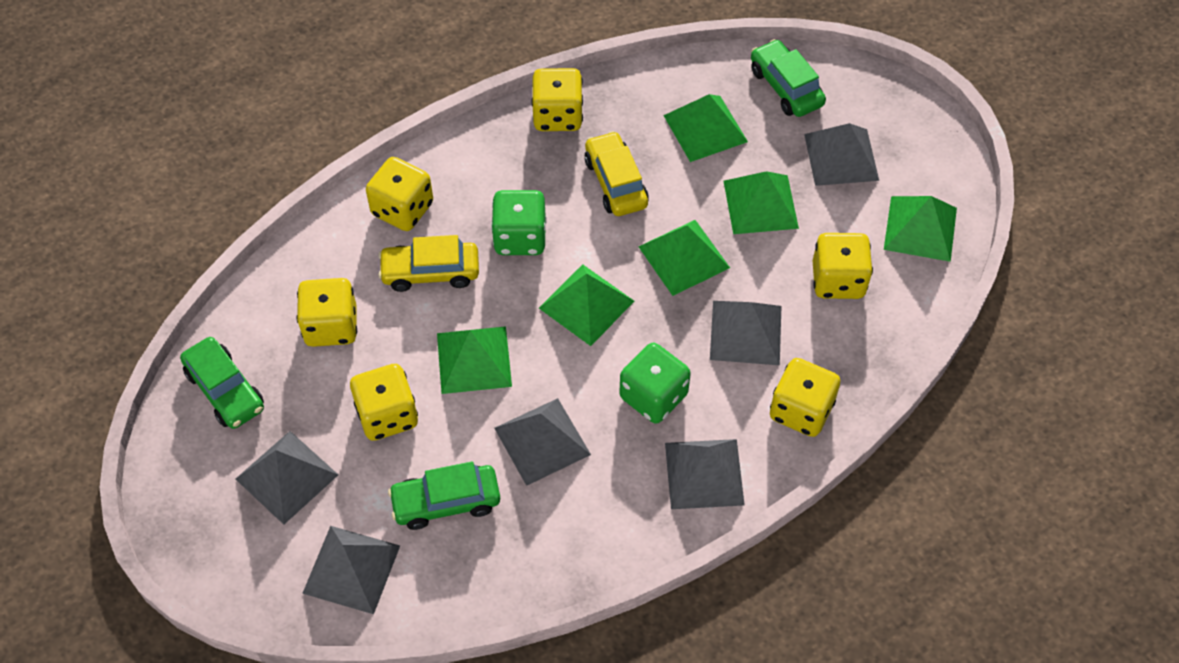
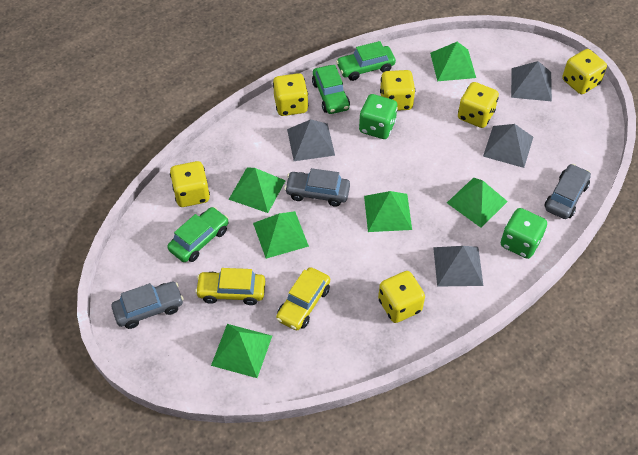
grey car: 0 -> 3
grey pyramid: 6 -> 4

